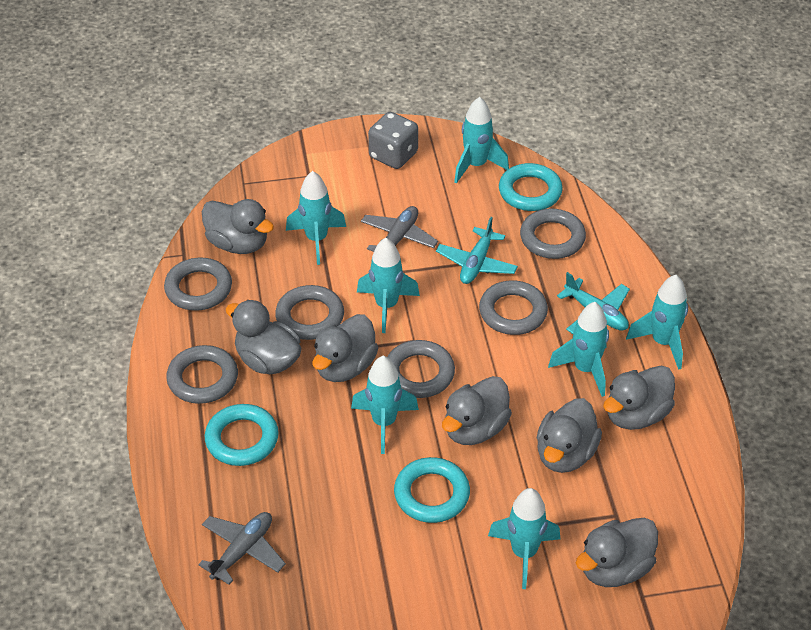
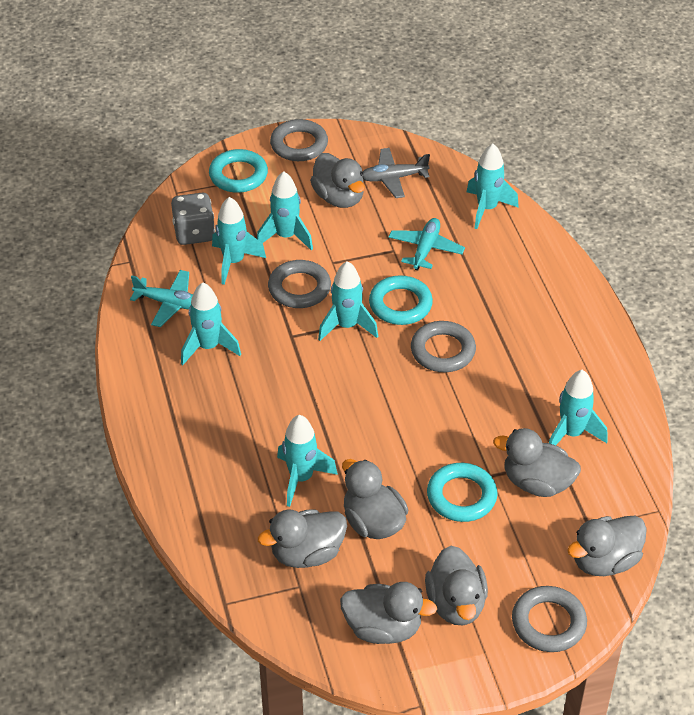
grey plane: 2 -> 1
grey ring: 6 -> 4

